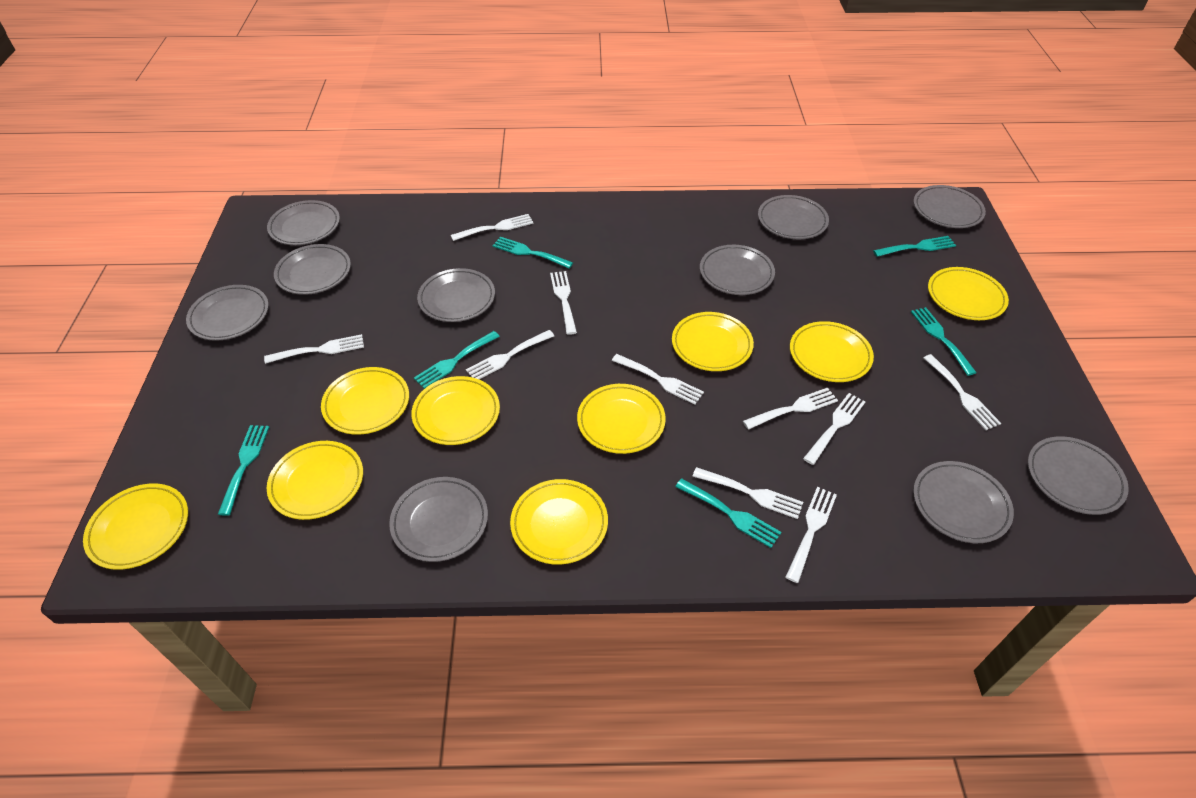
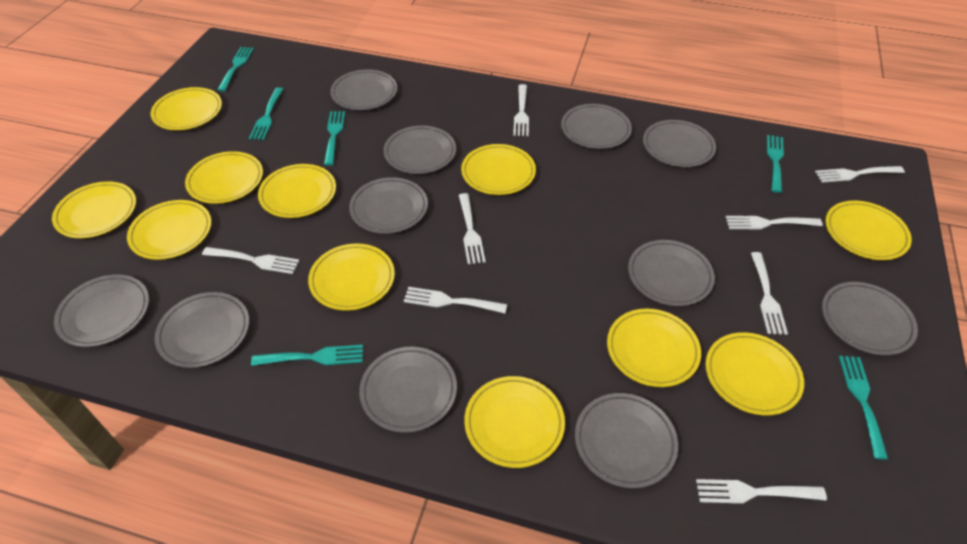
grey plate: 10 -> 11
white fork: 10 -> 8
yellow plate: 9 -> 11

